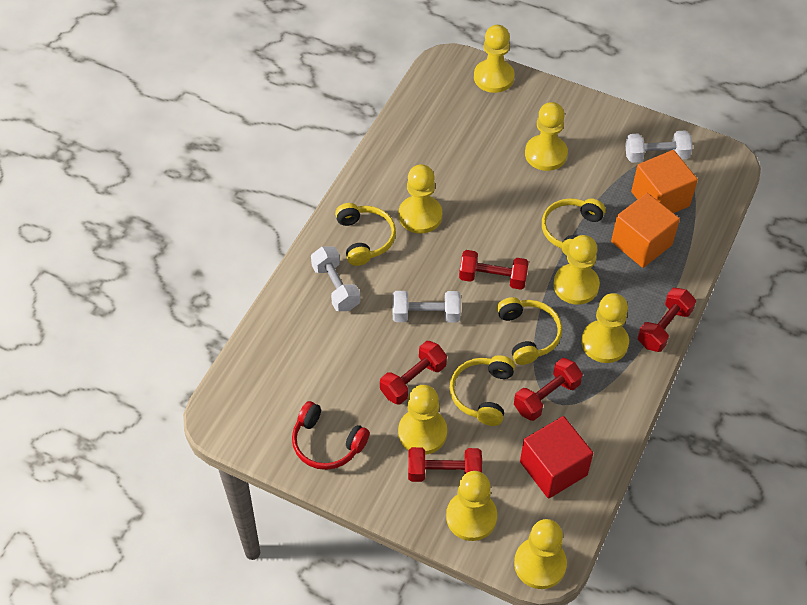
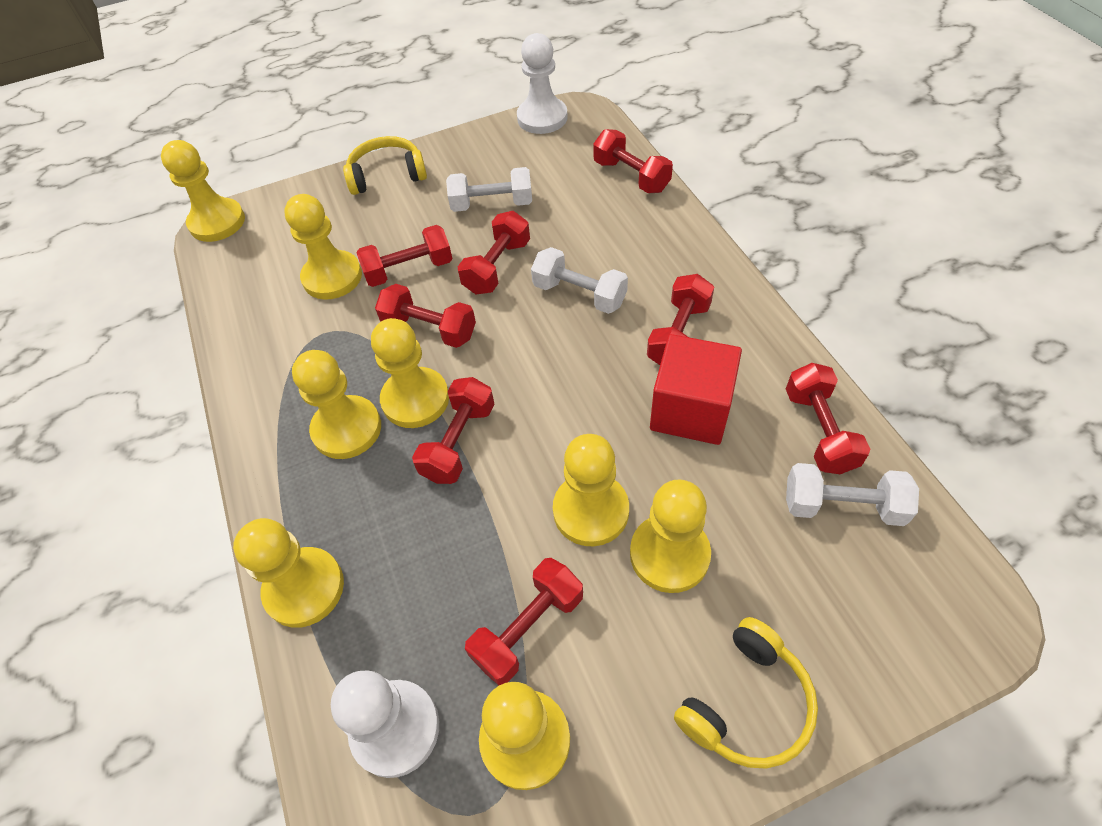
orange cube: 2 -> 0
red dumbbell: 5 -> 8
red headphones: 1 -> 0
white pawn: 0 -> 2
yellow headphones: 4 -> 2

